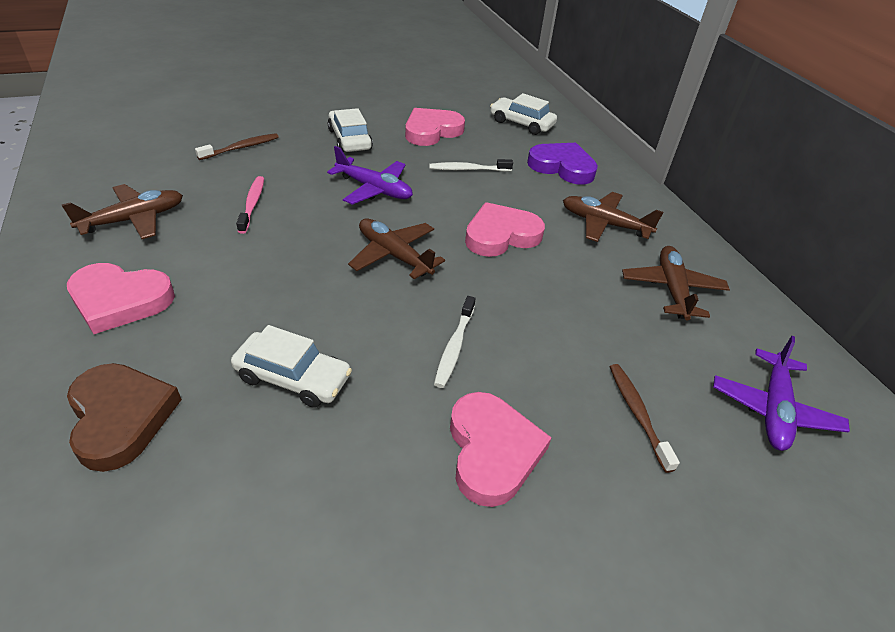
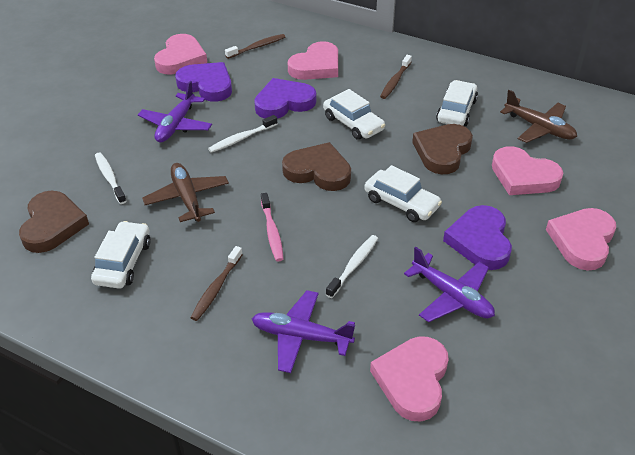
brown heart: 1 -> 3
brown plane: 4 -> 2
brown toothbrush: 2 -> 3
pink heart: 4 -> 5
purple heart: 1 -> 3
purple plane: 2 -> 3
white car: 3 -> 4
white toothbrush: 2 -> 3

